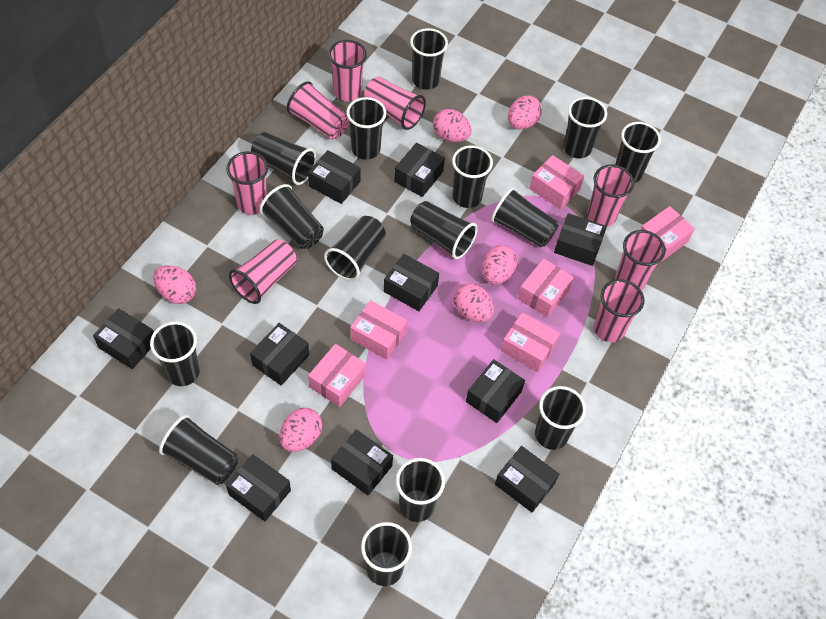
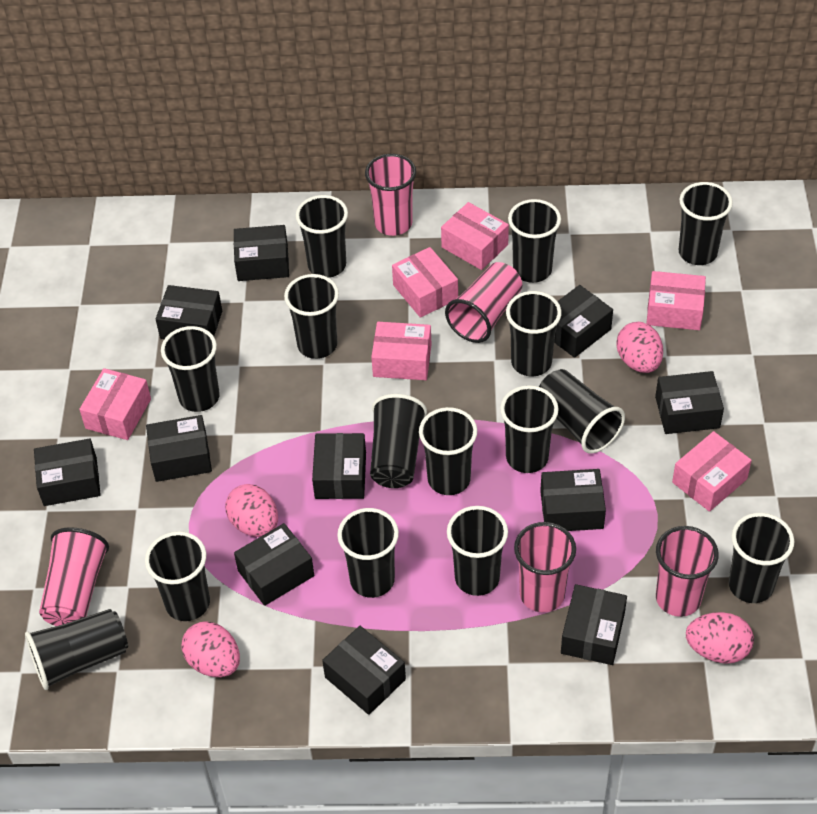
black box: 10 -> 11
pink cup: 8 -> 5
pink egg: 6 -> 4

